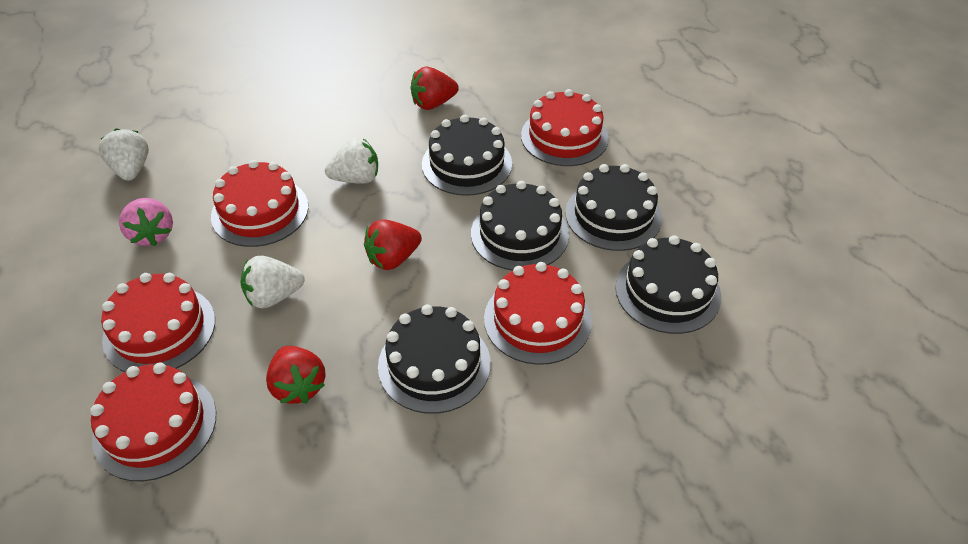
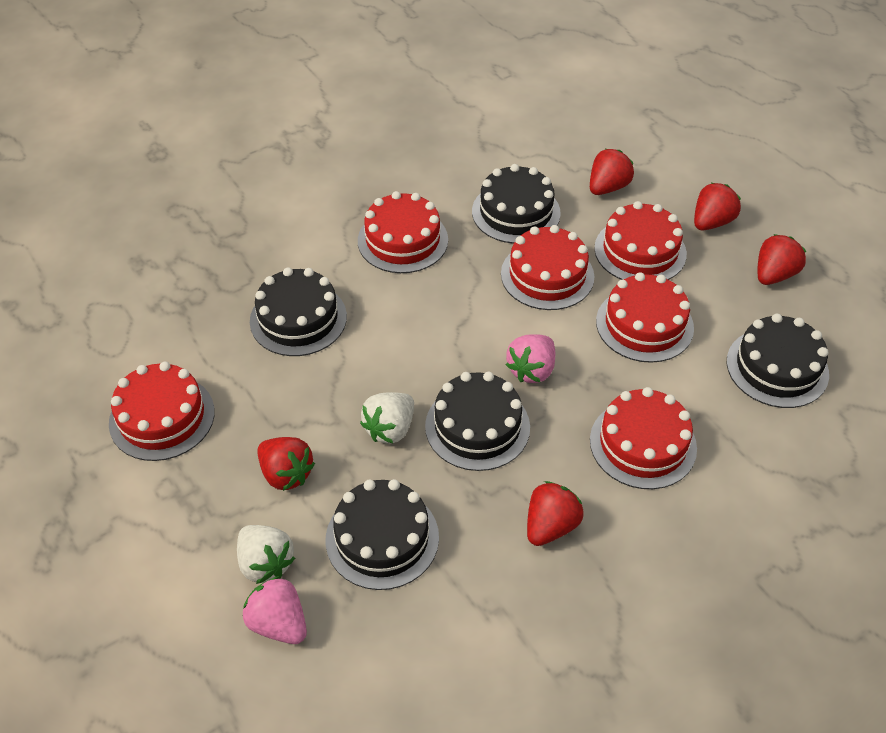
pink strawberry: 1 -> 2
red cake: 5 -> 6
red strawberry: 3 -> 5
white strawberry: 3 -> 2

